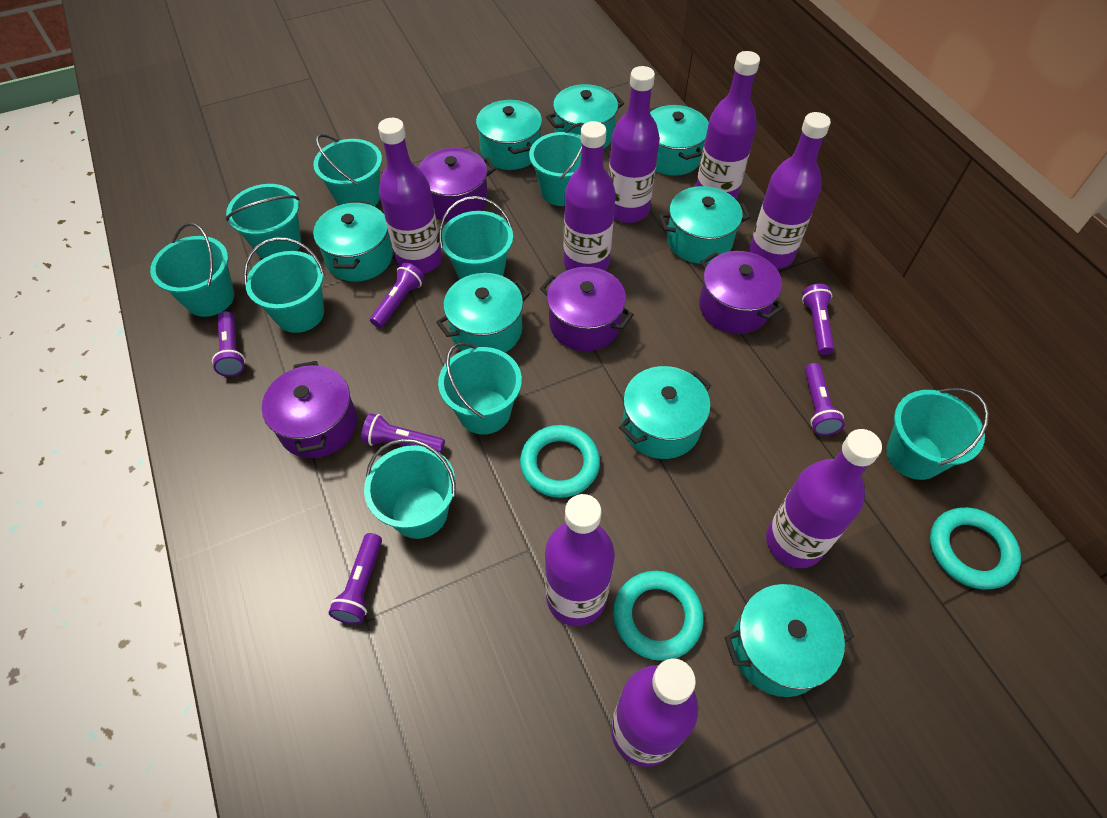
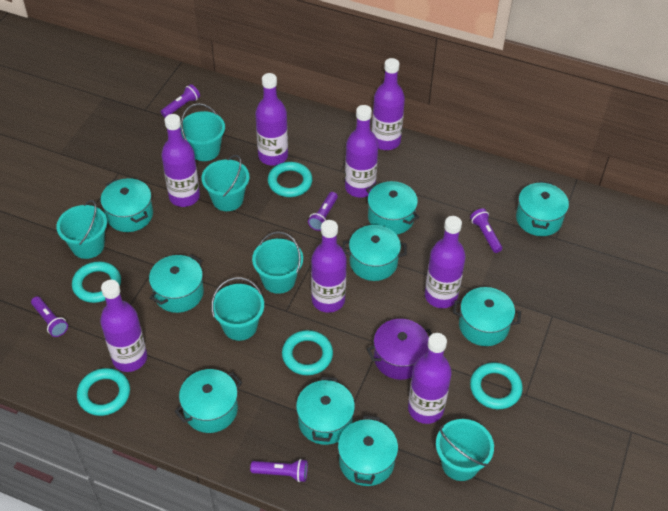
purple flashlight: 6 -> 5
purple pot: 4 -> 1
turquoise bucket: 9 -> 6
turquoise pot: 8 -> 9
turquoise ring: 3 -> 5

